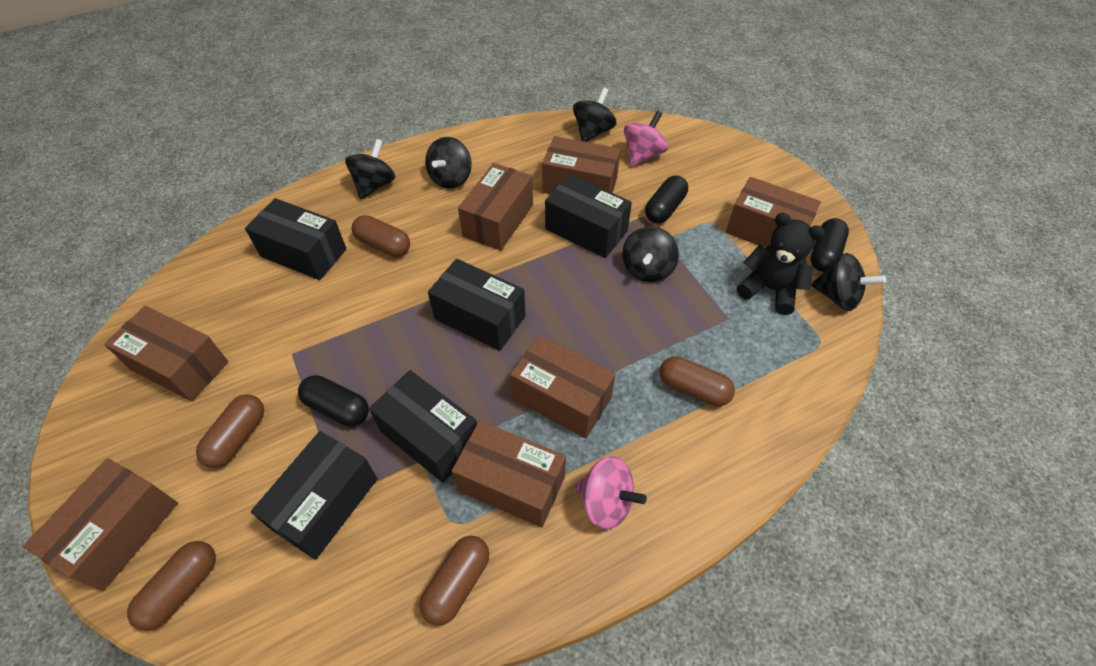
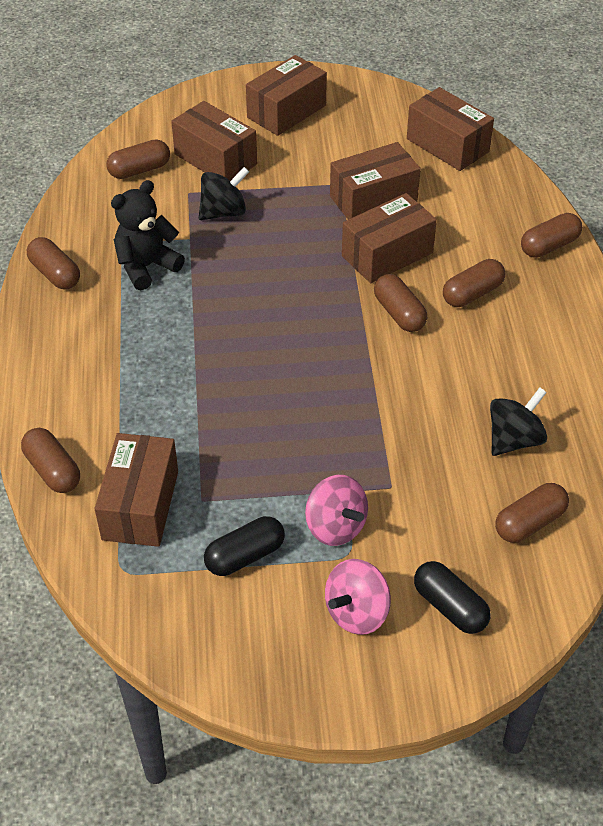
black box: 5 -> 0
black capsule: 3 -> 2
black spinning top: 5 -> 2
brown box: 7 -> 6
brown capsule: 5 -> 7

